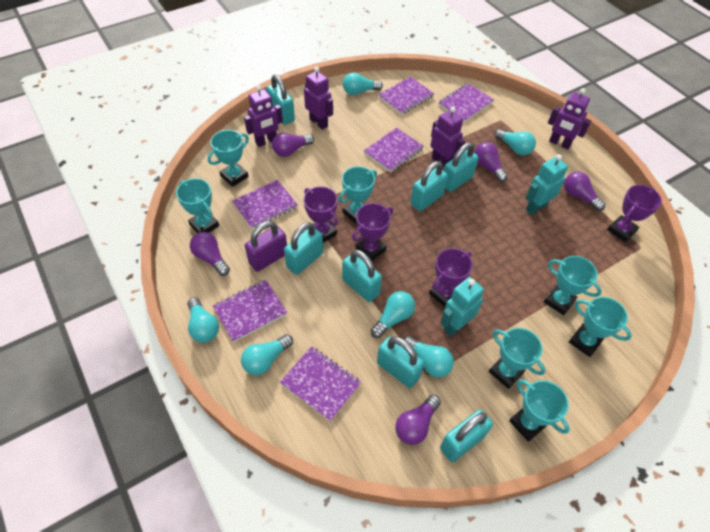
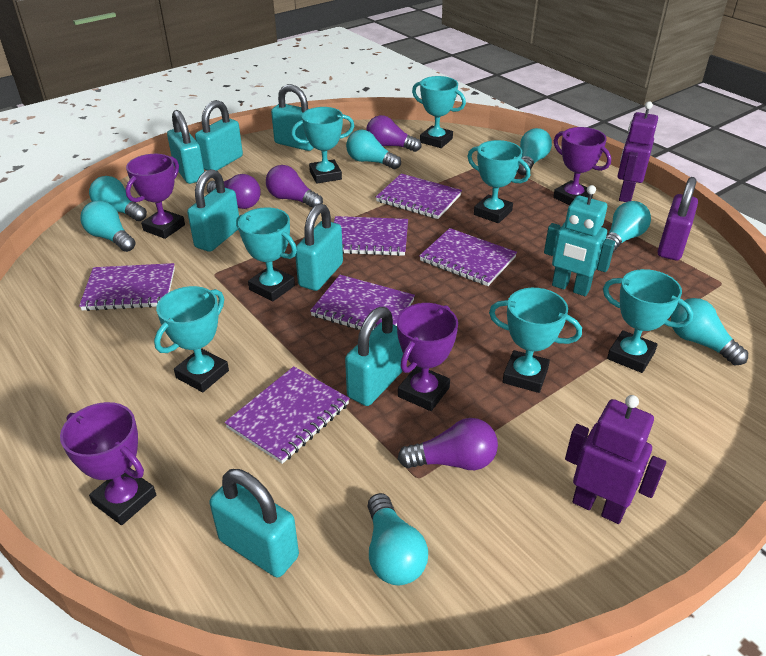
purple light bulb: 5 -> 4
purple robot: 4 -> 2
turquoise light bulb: 6 -> 7
turquoise robot: 2 -> 1

